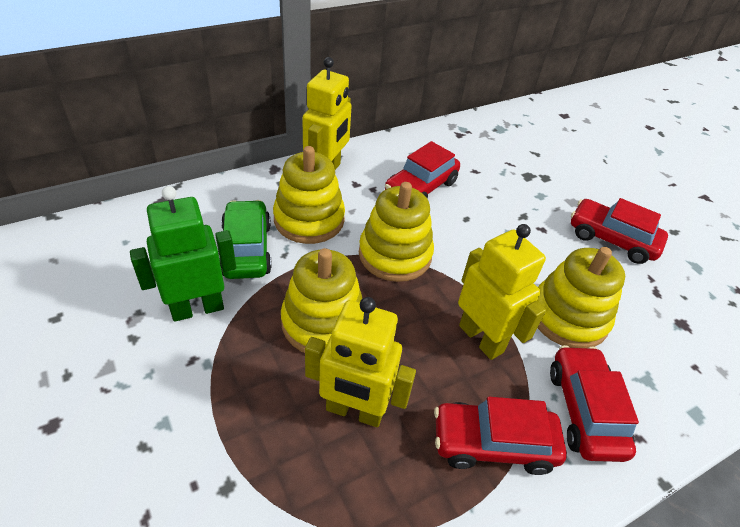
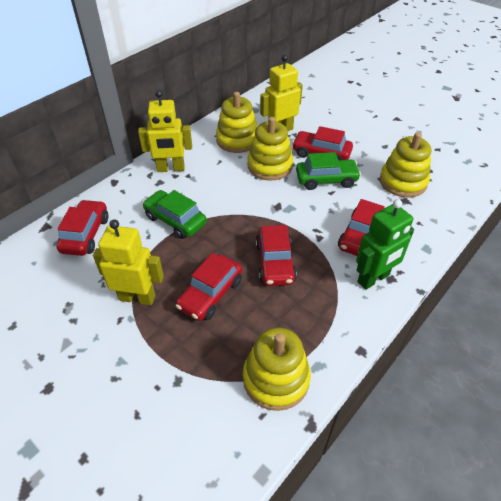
green car: 1 -> 2
red car: 4 -> 5

